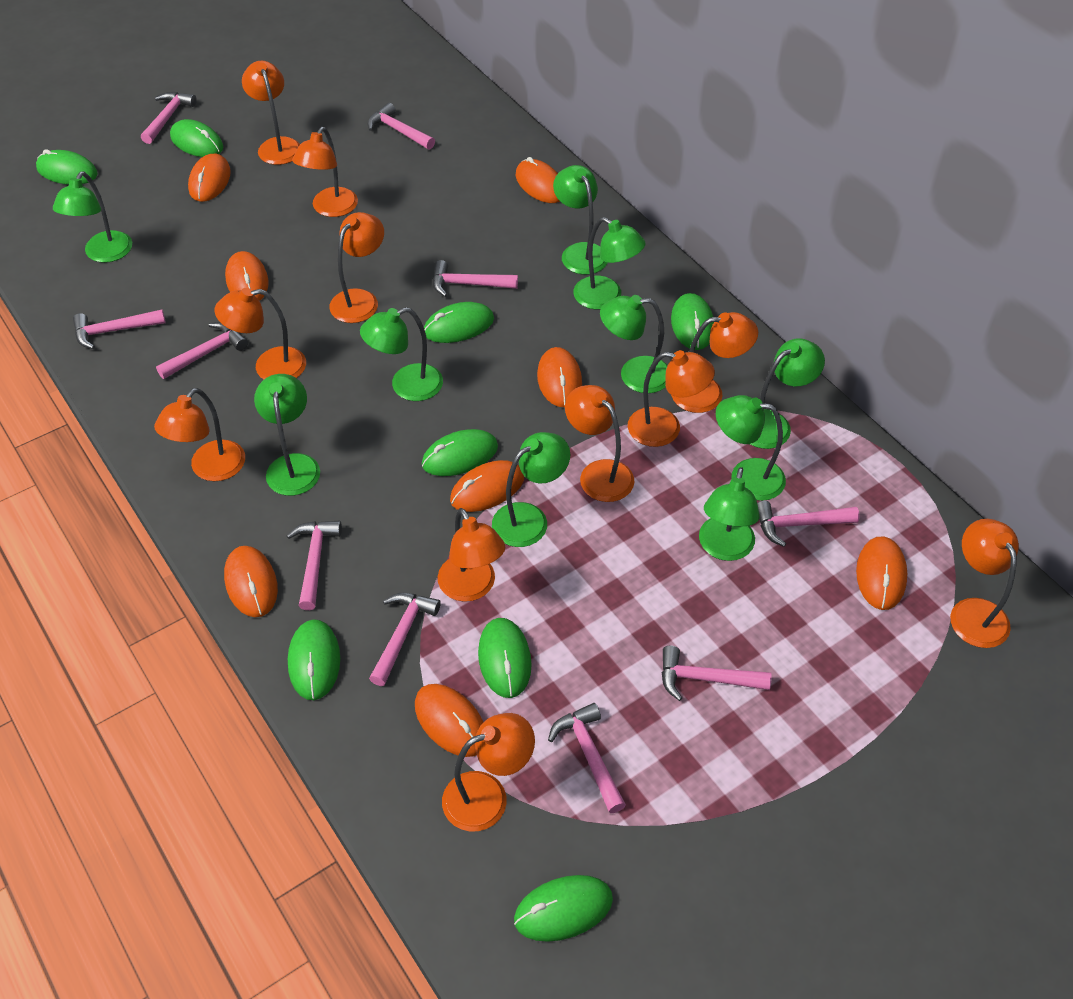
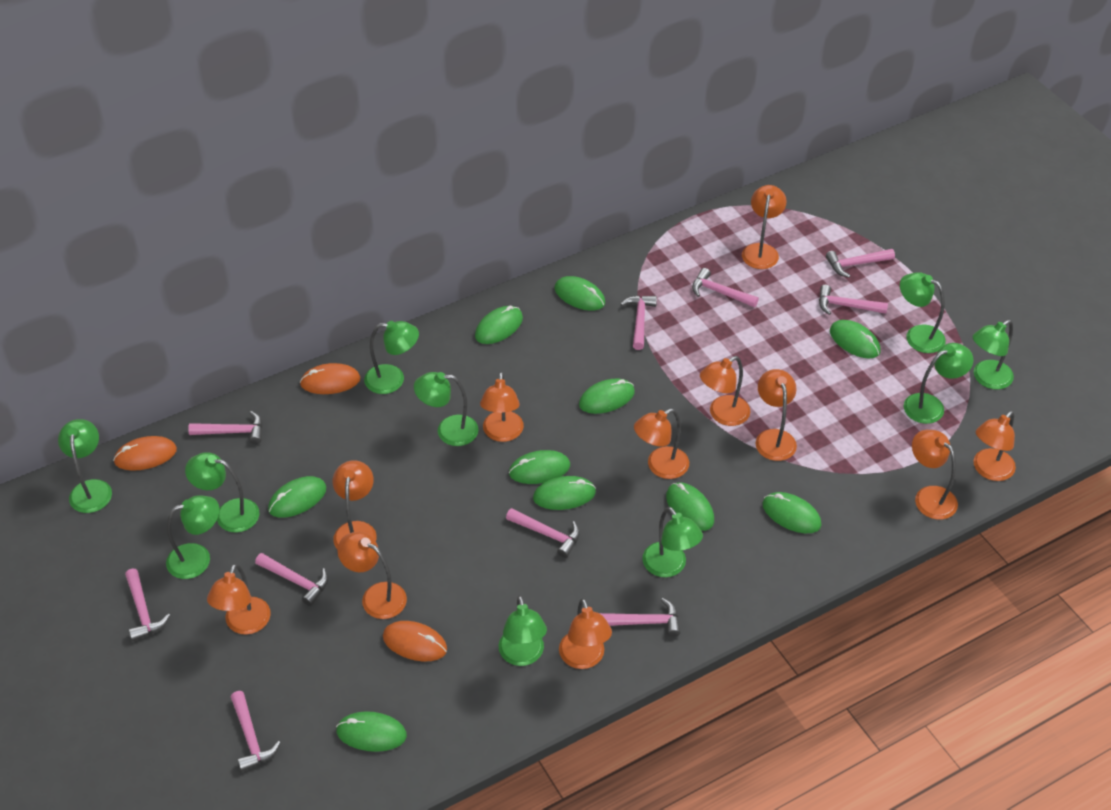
green mouse: 8 -> 10
orange mouse: 8 -> 3

